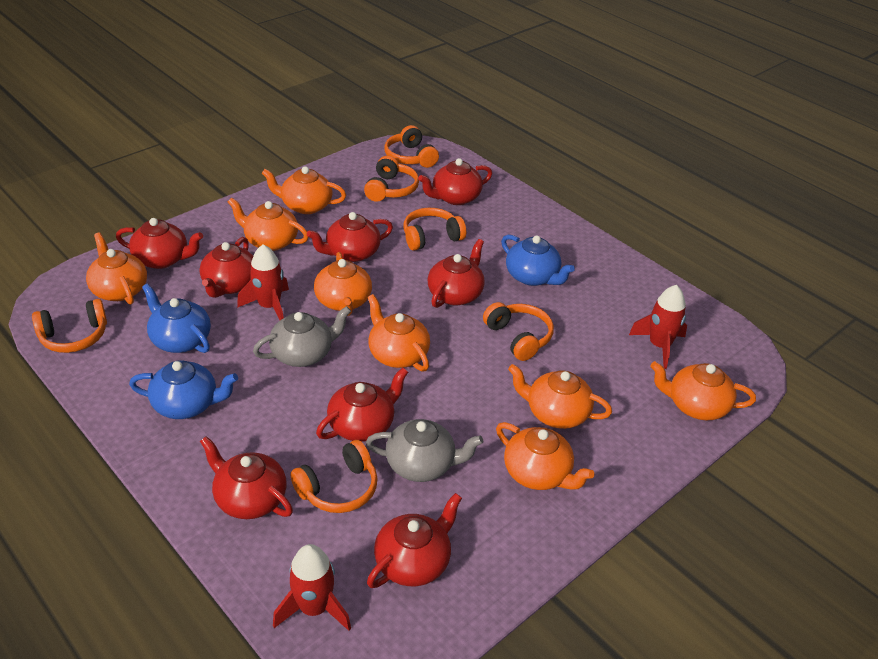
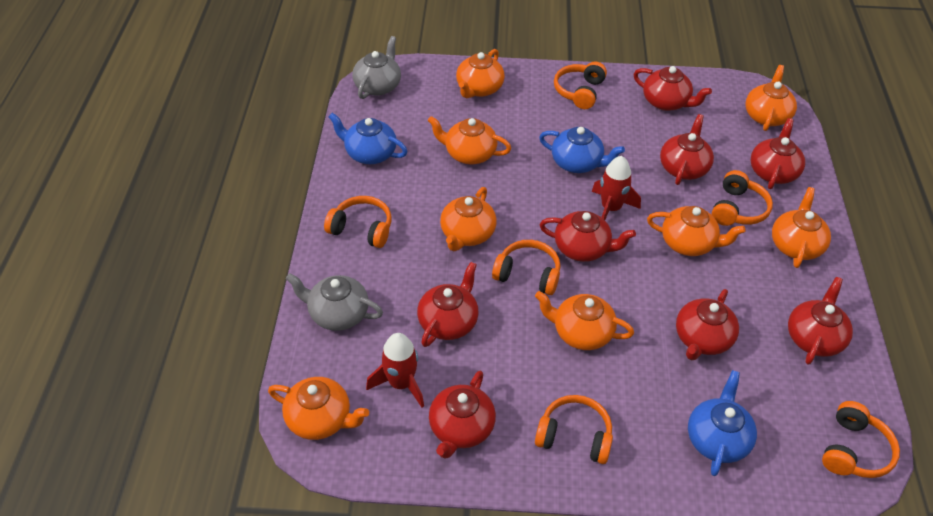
red rocket: 3 -> 2

